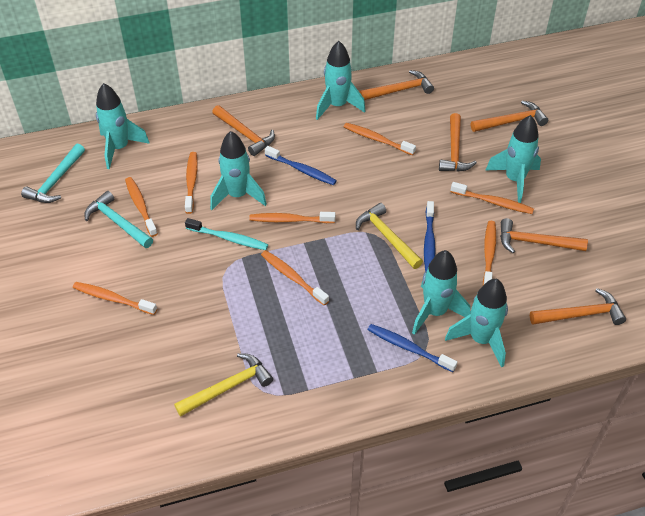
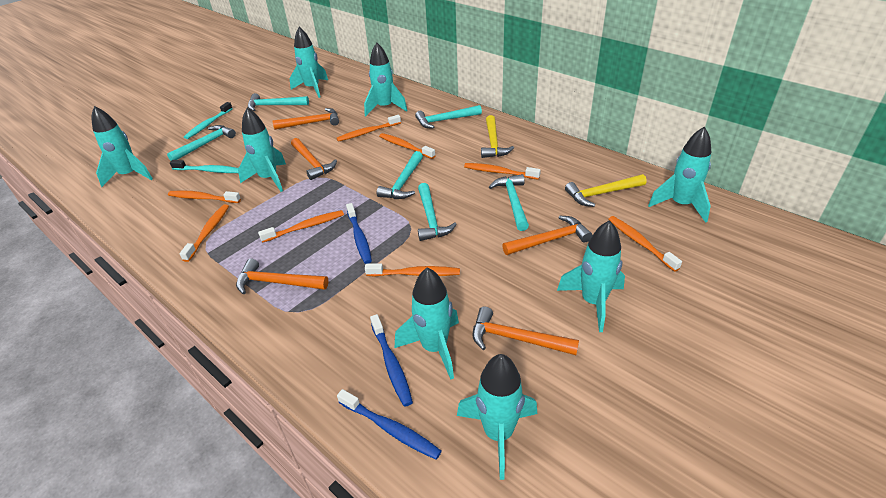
orange hammer: 6 -> 5
turquoise hammer: 2 -> 6
turquoise rocket: 6 -> 8
turquoise toothbrush: 1 -> 2

